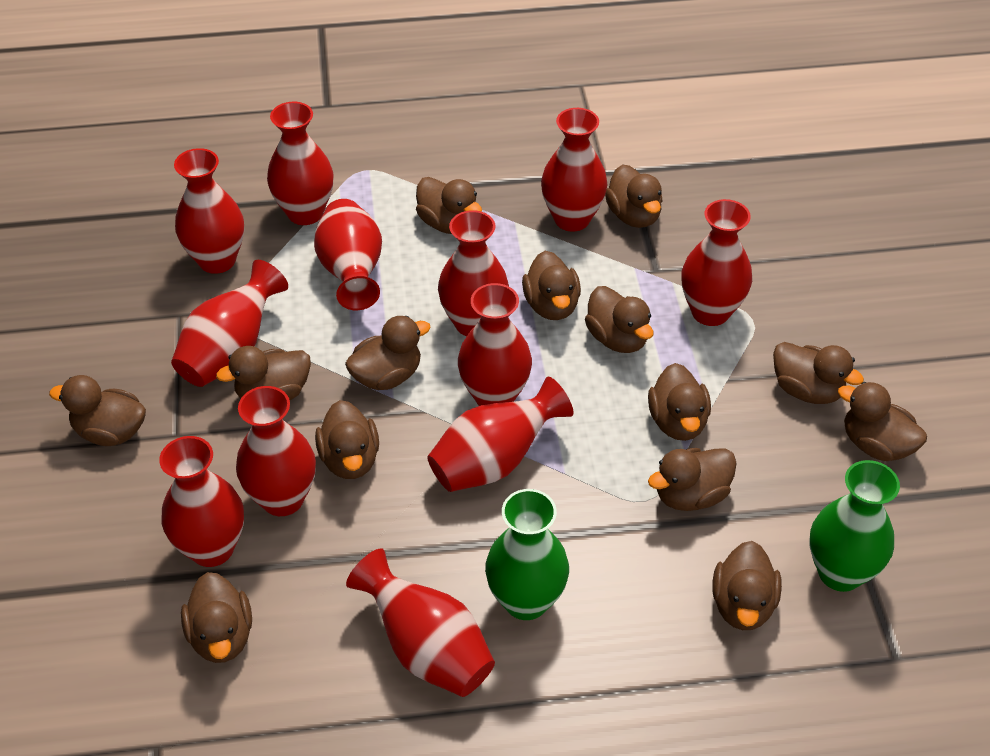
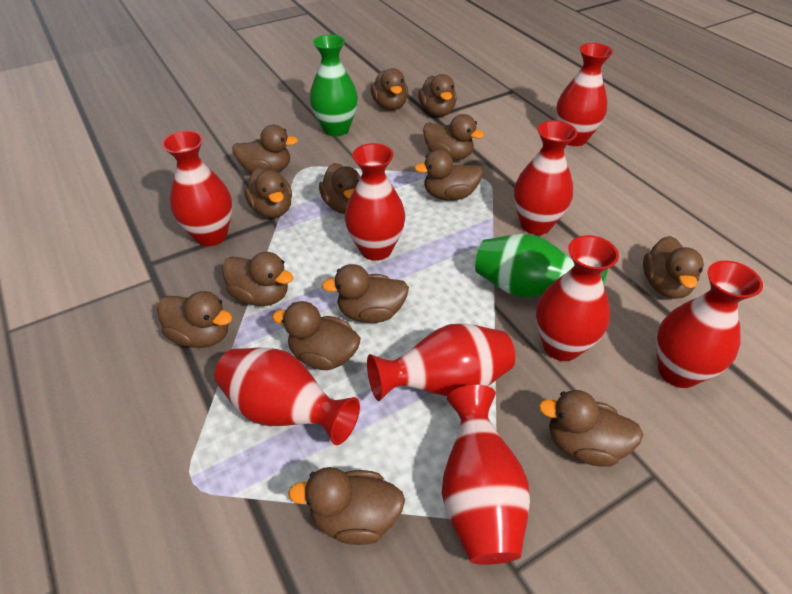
red vase: 12 -> 9

